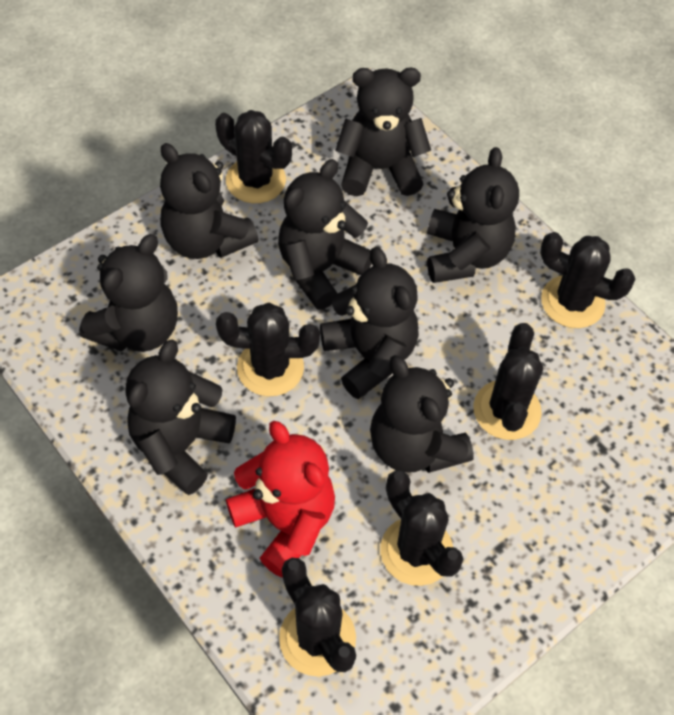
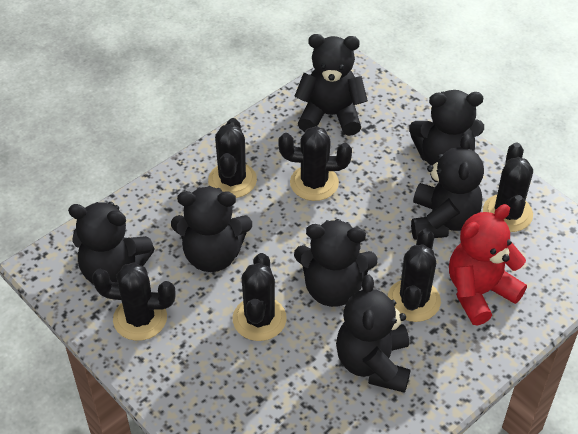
black teddy bear: 8 -> 7

